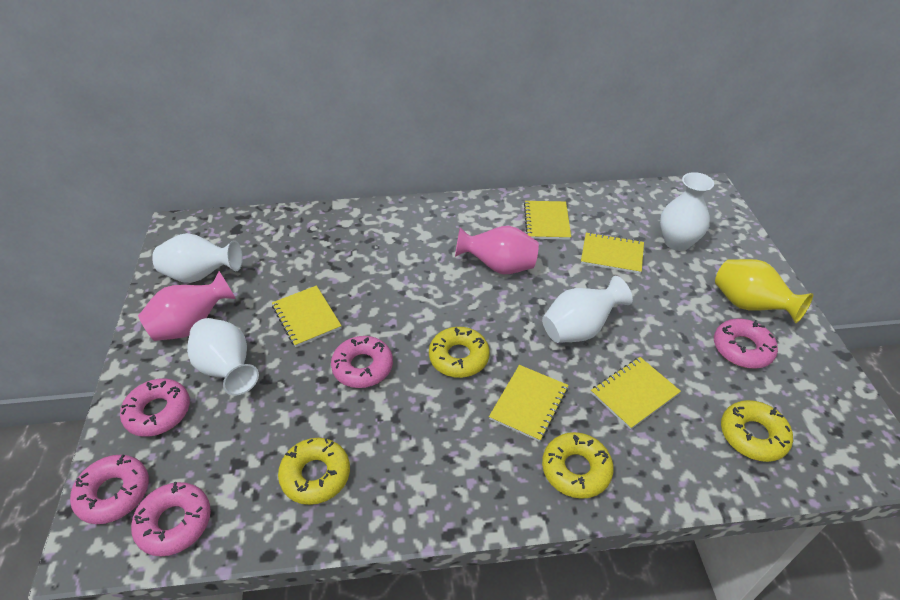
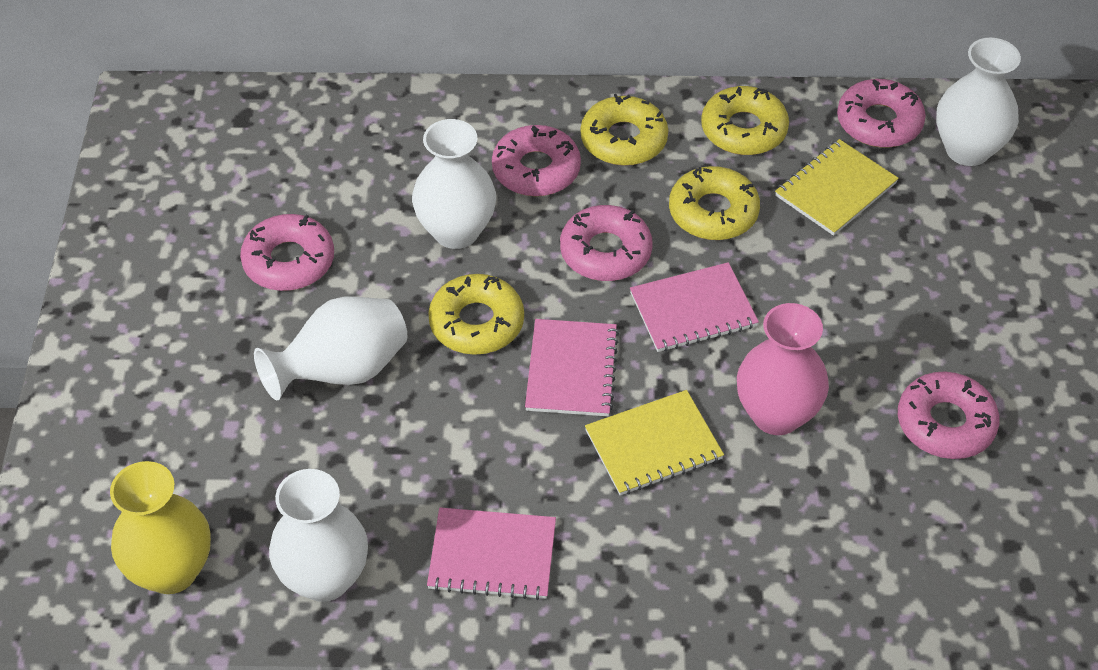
pink notebook: 0 -> 3
pink vase: 2 -> 1
yellow notebook: 5 -> 2

